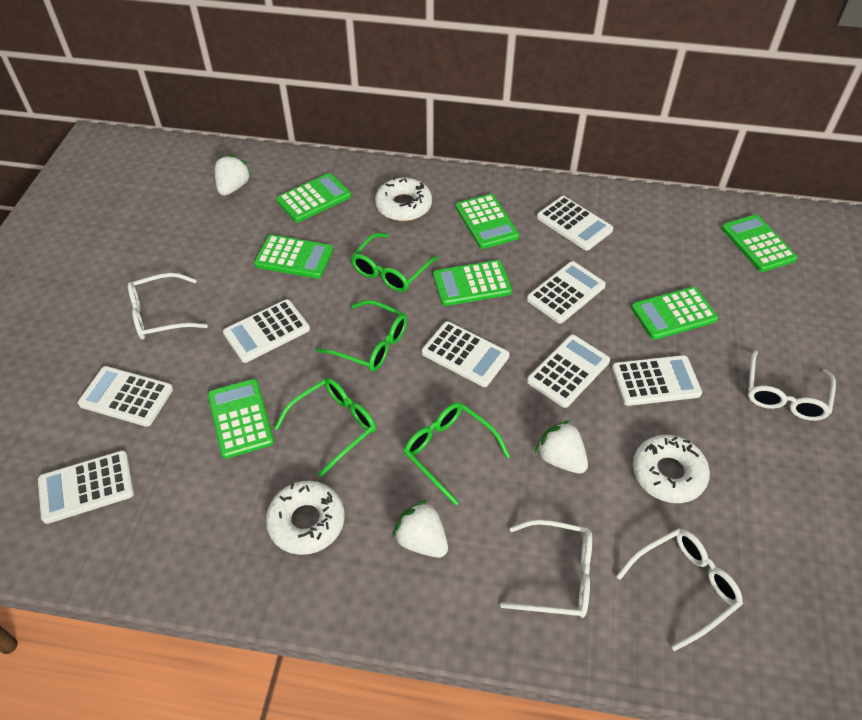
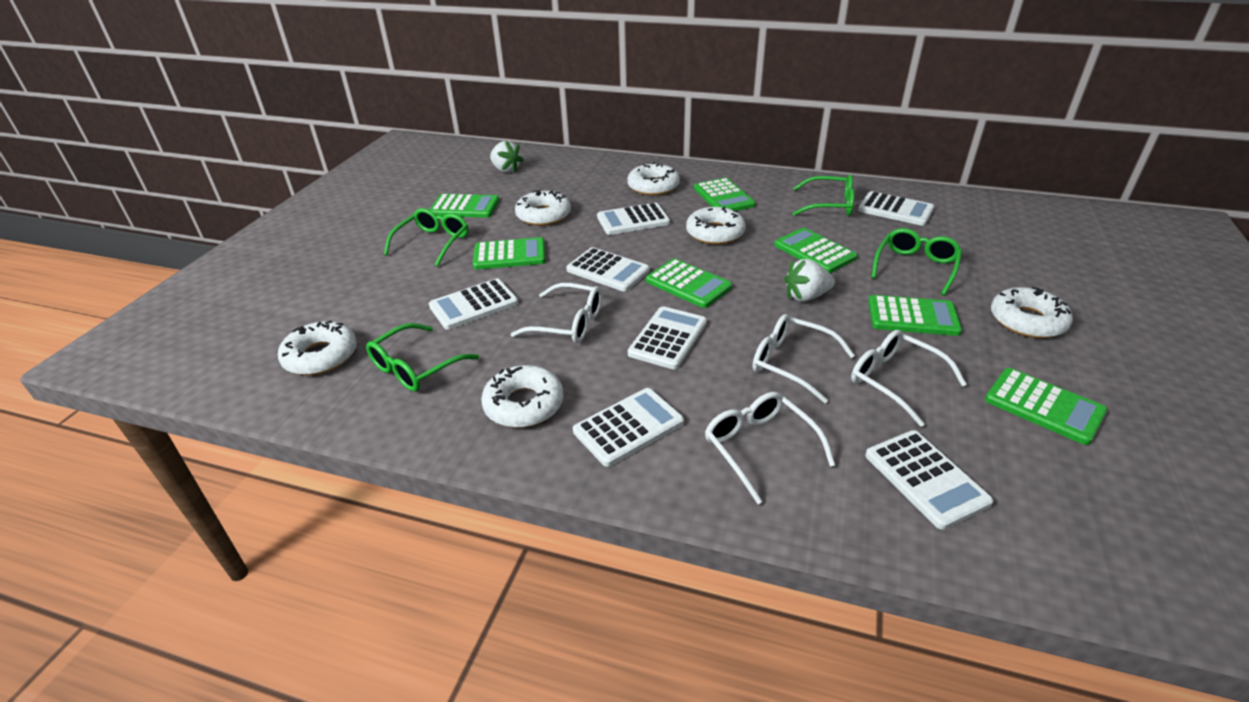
white calculator: 8 -> 7
white donut: 3 -> 6
white strawberry: 3 -> 2

